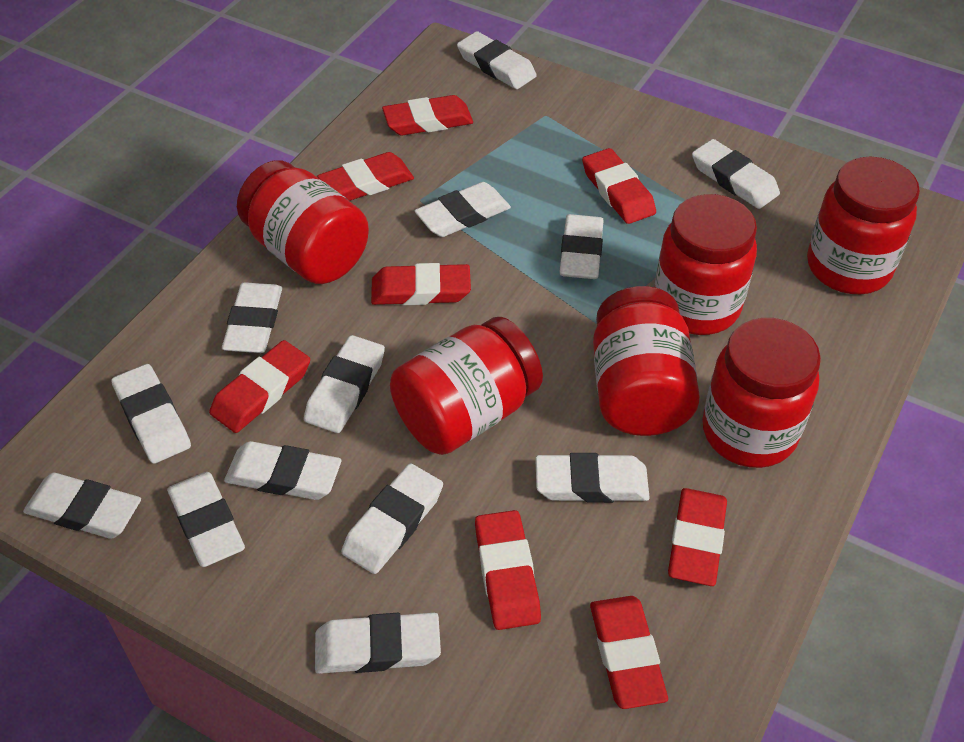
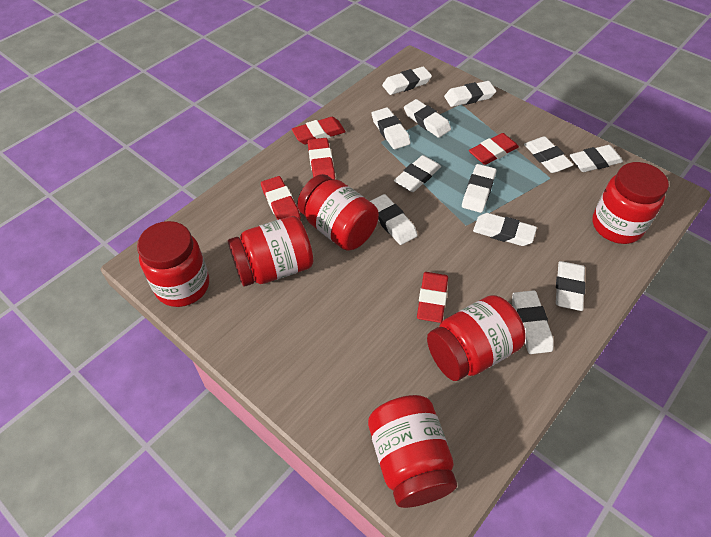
red eraser: 8 -> 5
white eraser: 13 -> 12

